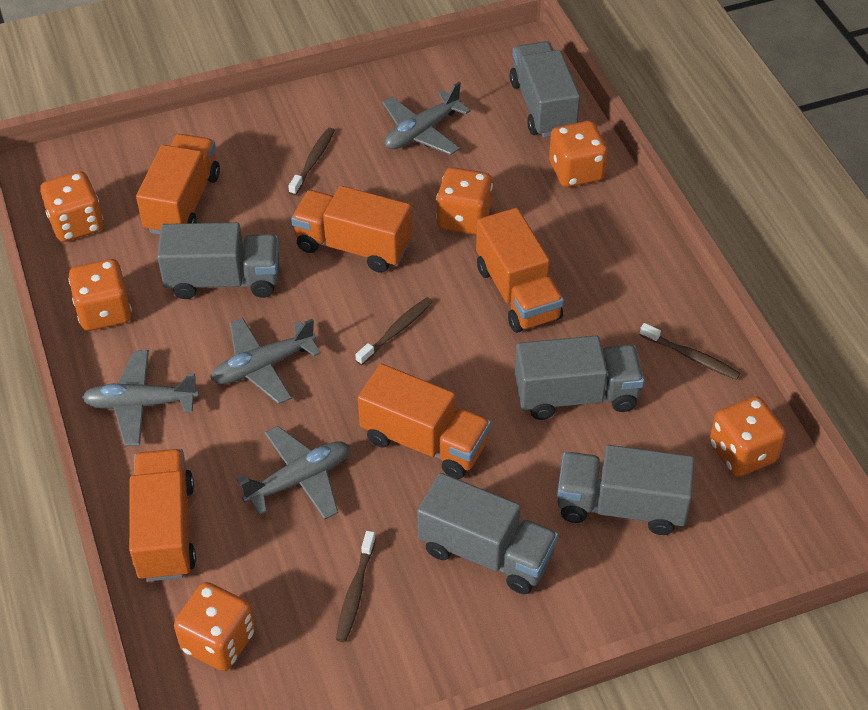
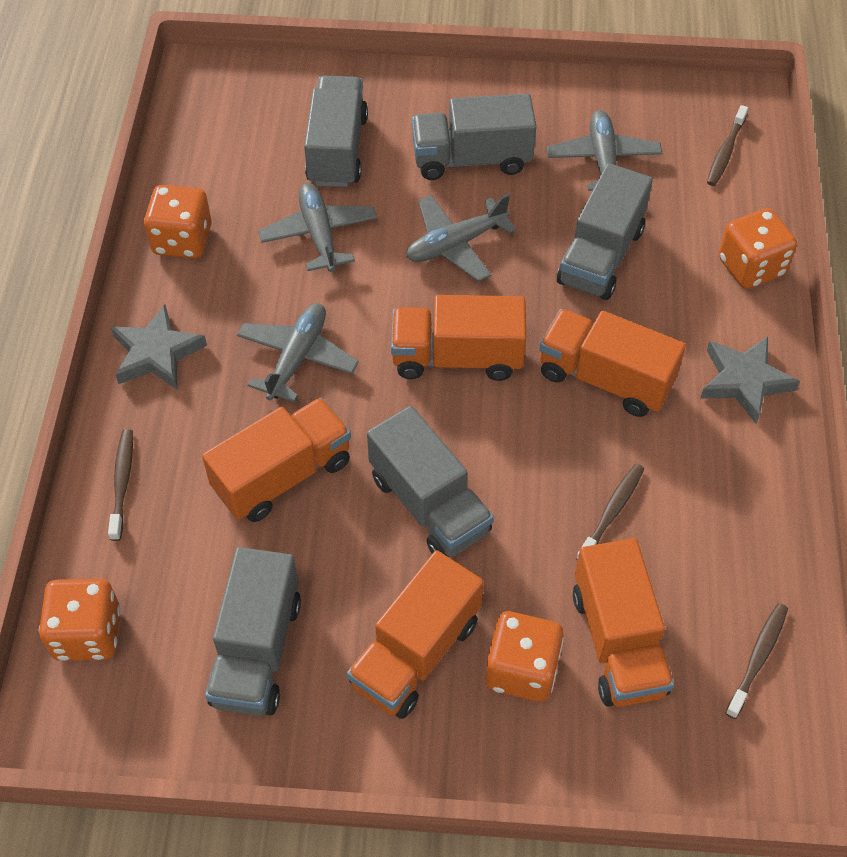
grey star: 0 -> 2
orange dice: 6 -> 4

